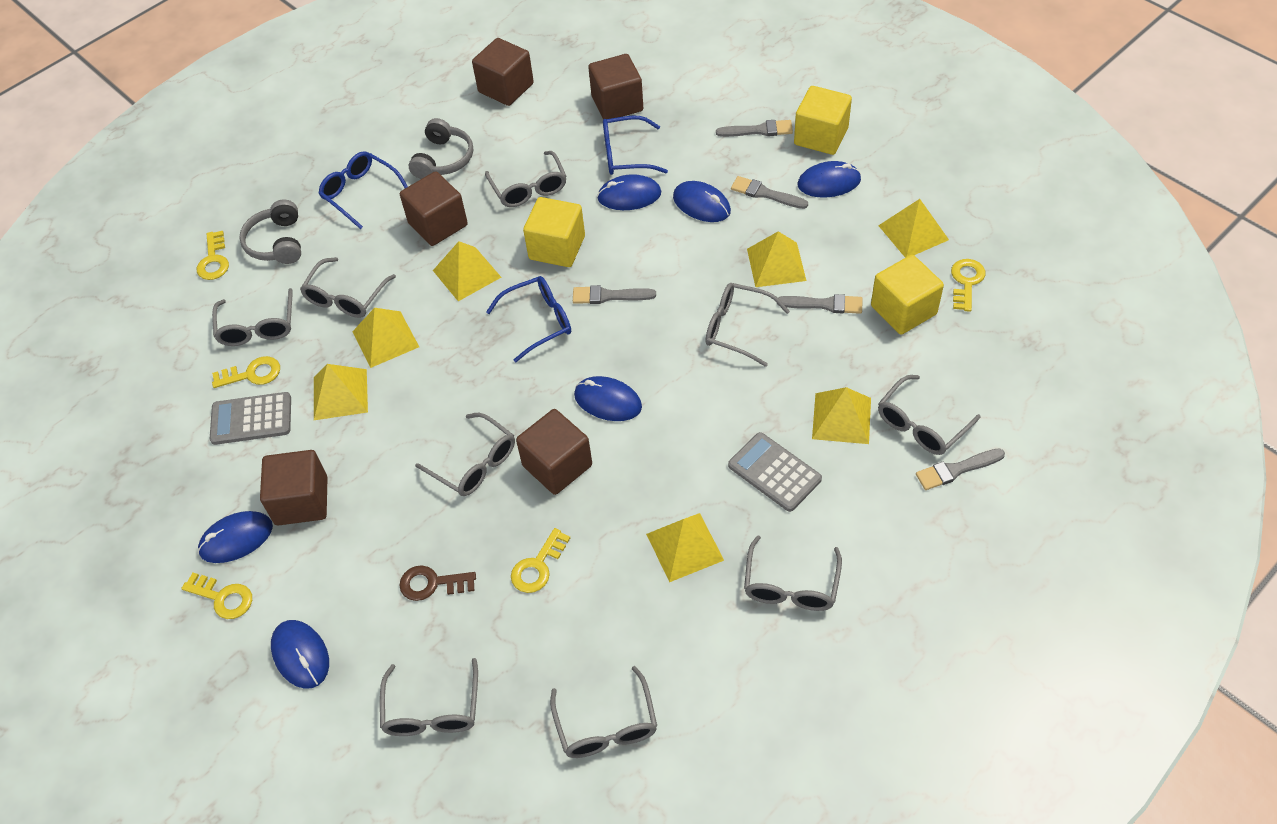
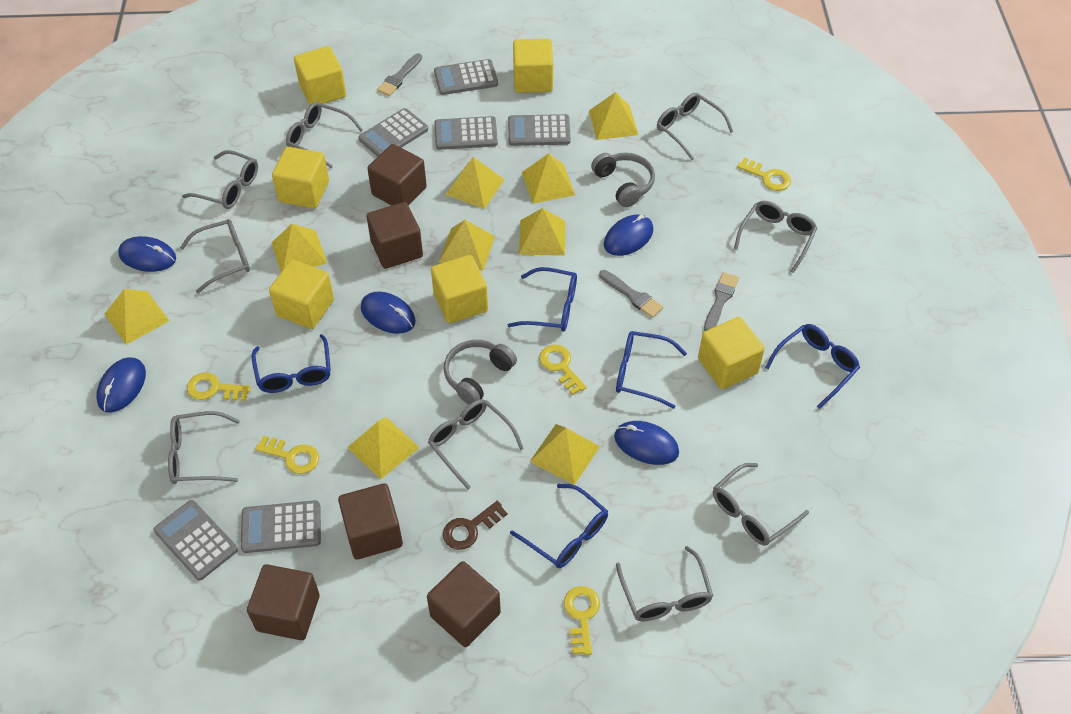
blue glasses: 3 -> 5
blue mouse: 6 -> 5
grey brush: 5 -> 3
grey calculator: 2 -> 6
yellow cube: 3 -> 6
yellow pyramid: 7 -> 9

